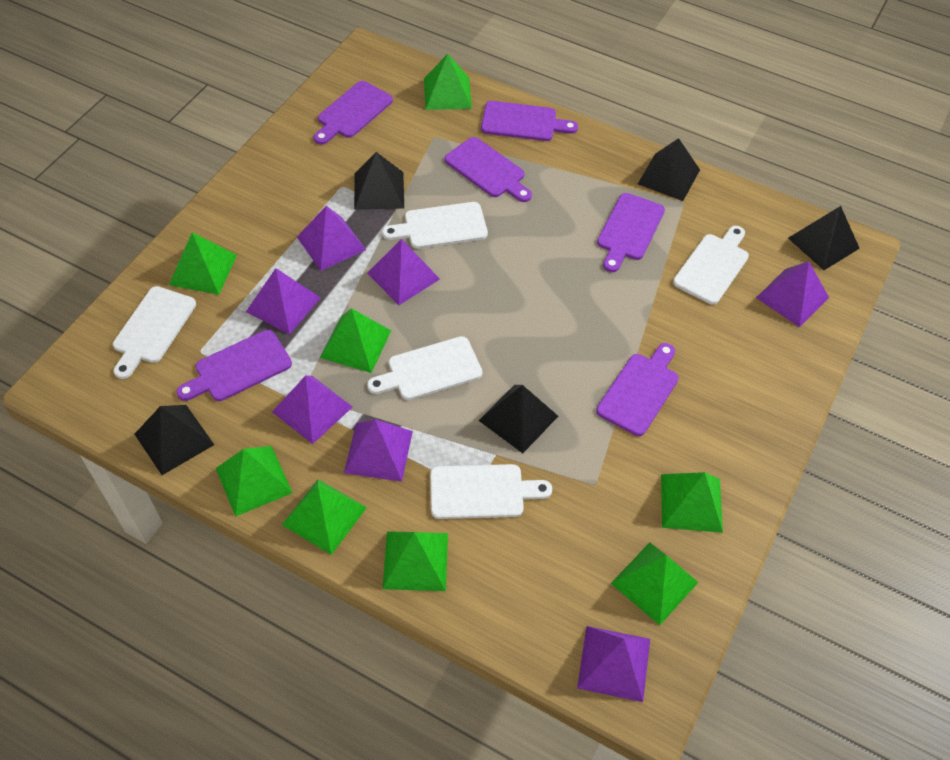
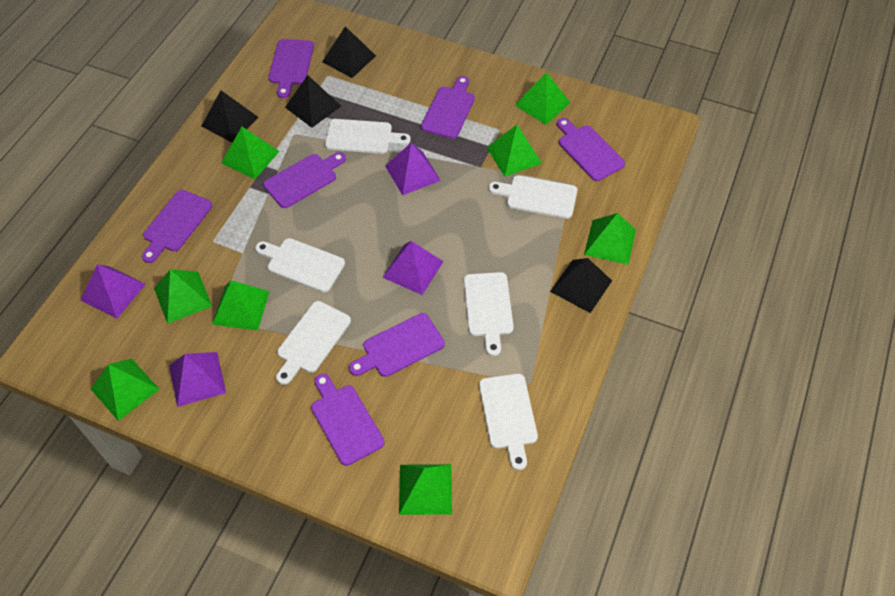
black pyramid: 5 -> 4
purple cutting board: 6 -> 7
purple pyramid: 7 -> 4
white cutting board: 5 -> 6

